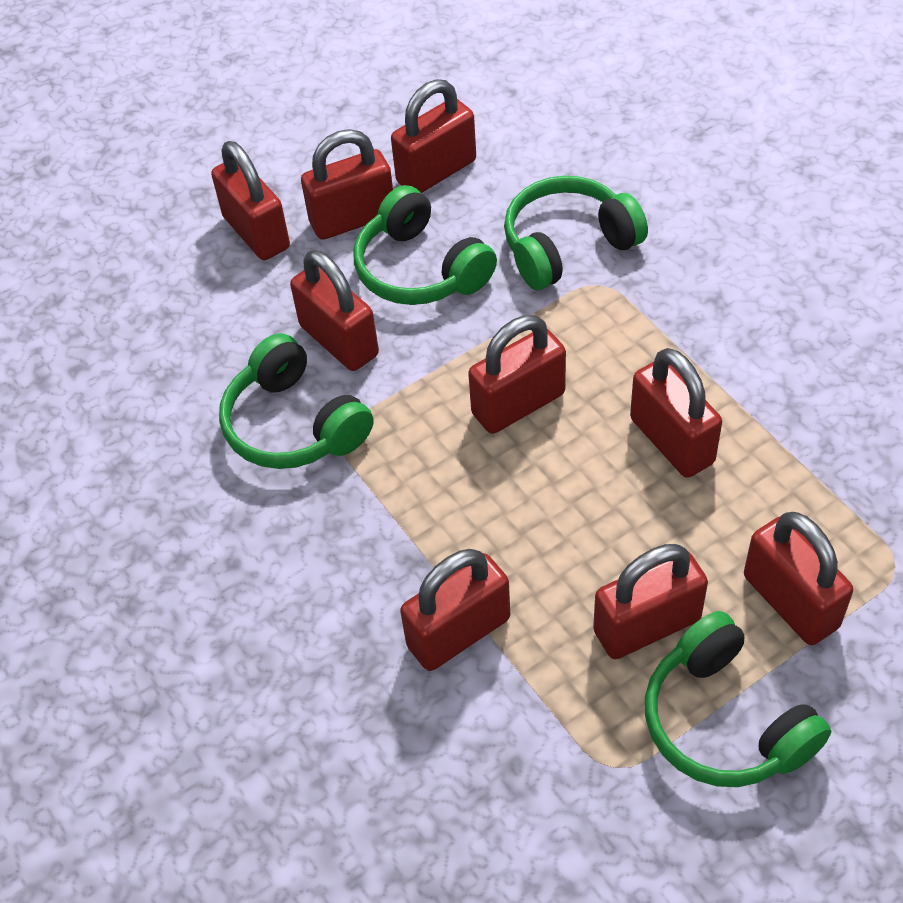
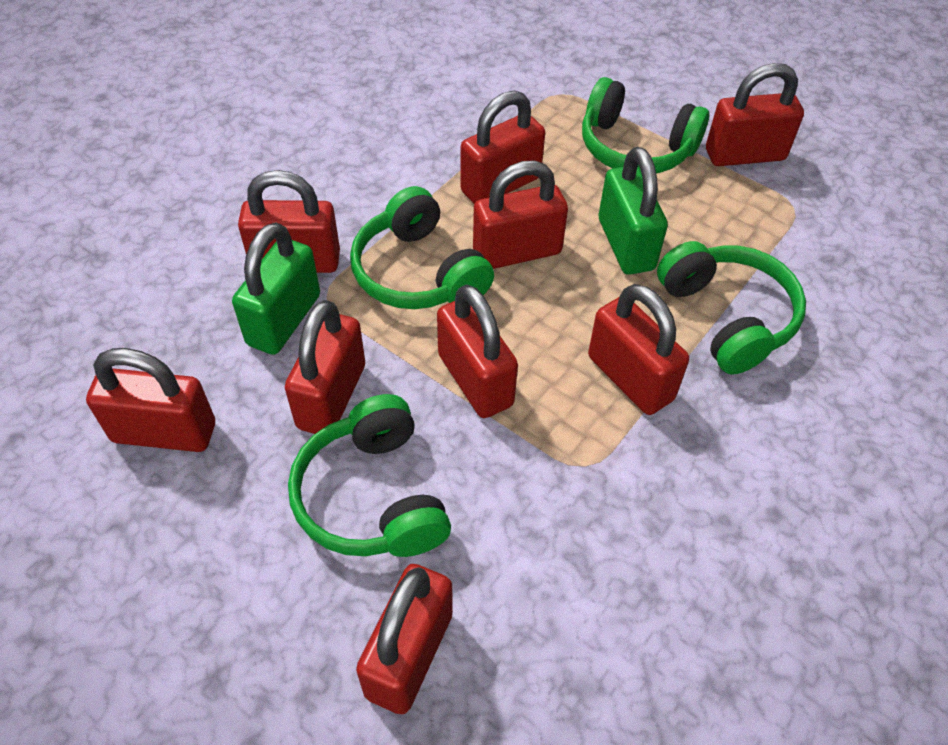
green padlock: 0 -> 2

